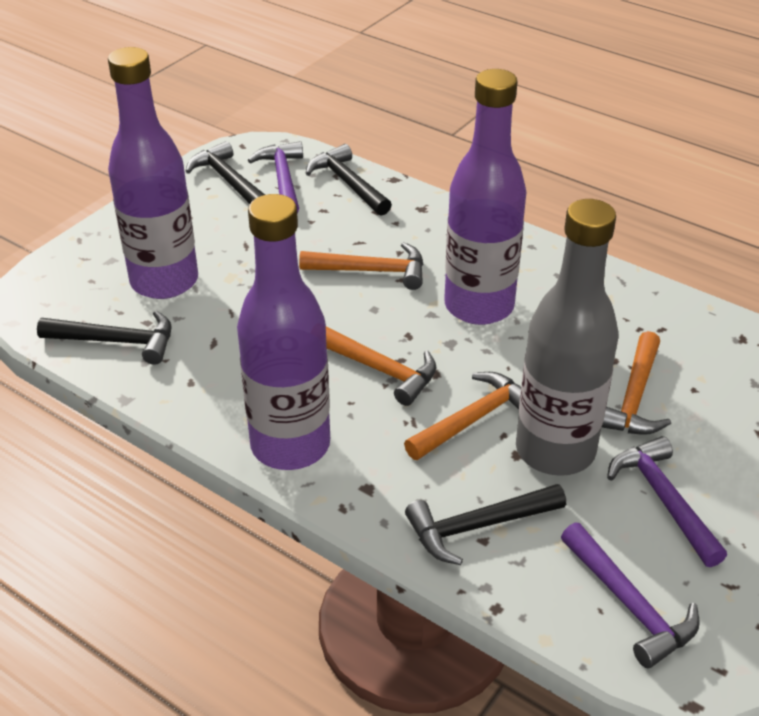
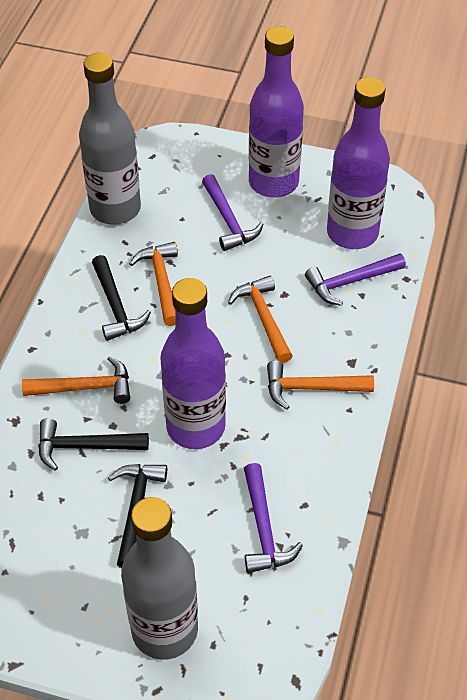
black hammer: 4 -> 3
grey bottle: 1 -> 2

